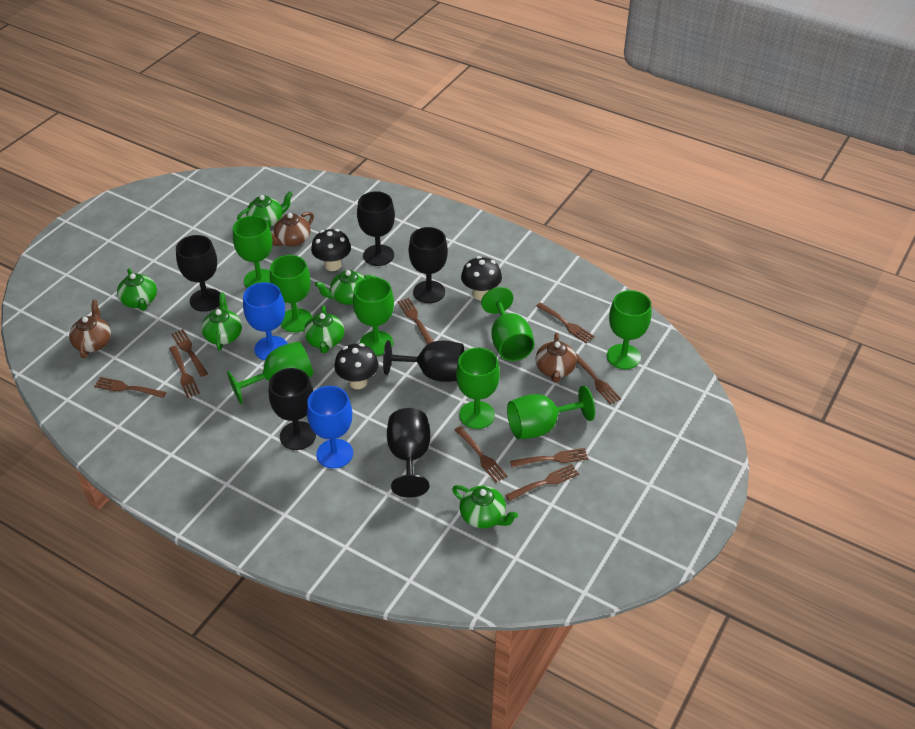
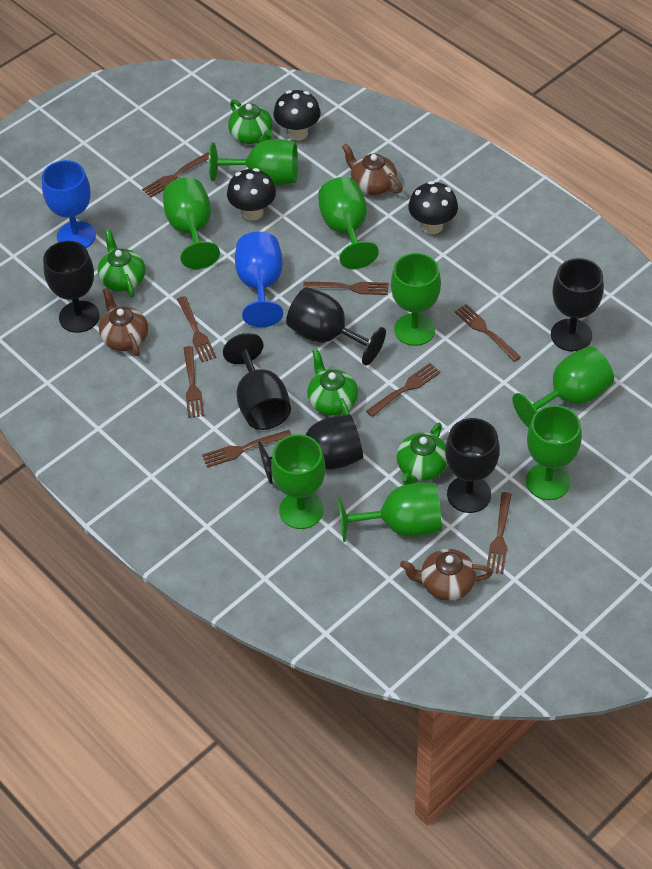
brown fork: 9 -> 8
green teapot: 6 -> 4

